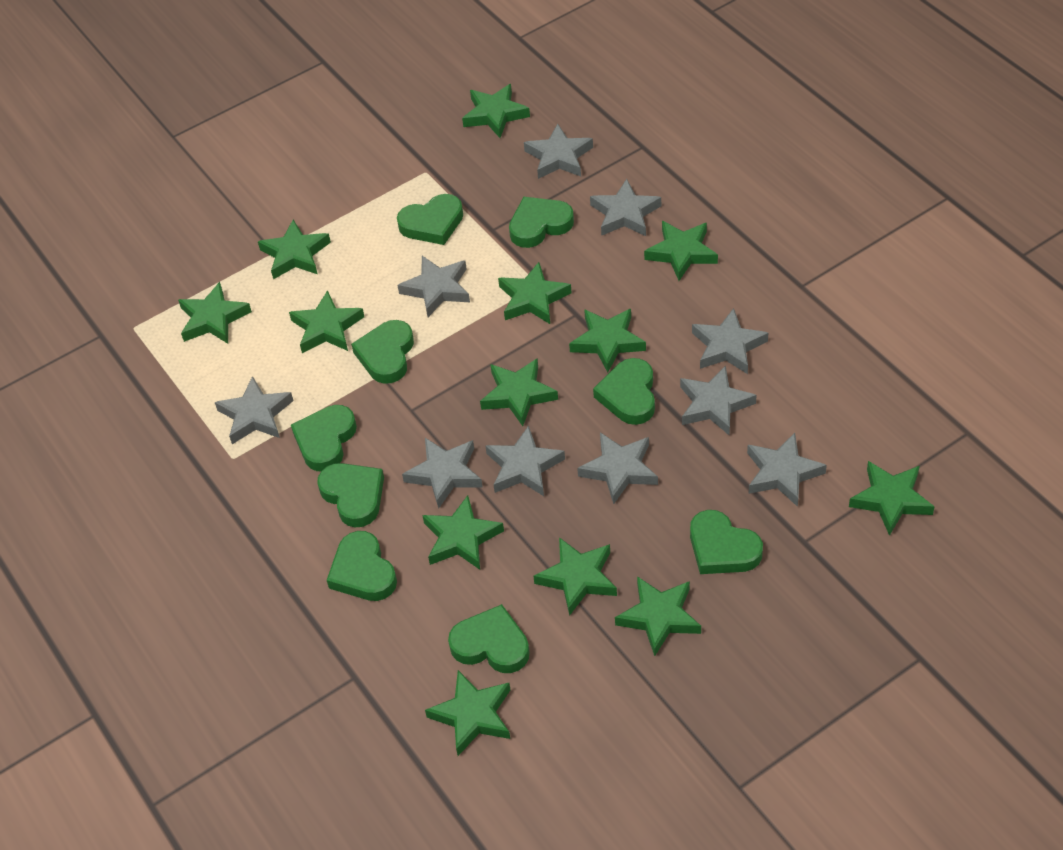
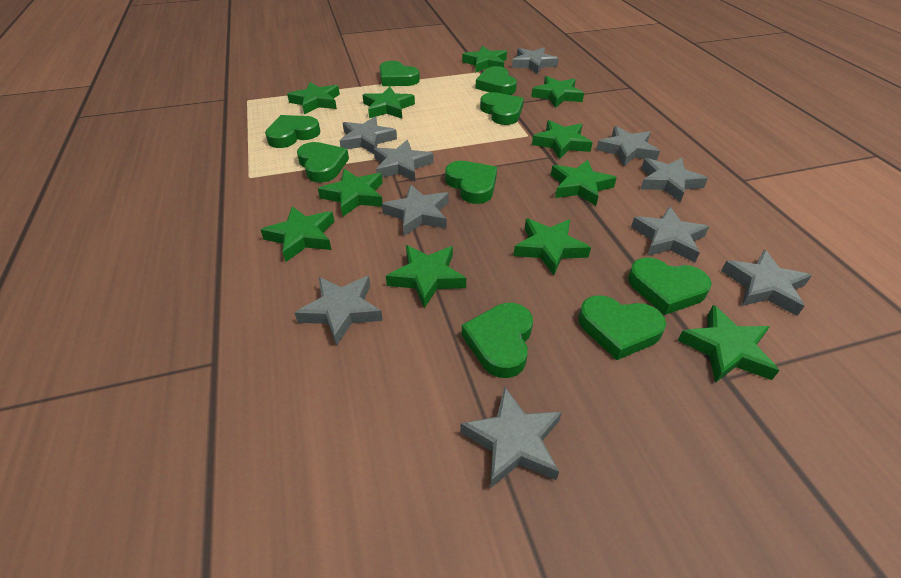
green star: 13 -> 11

